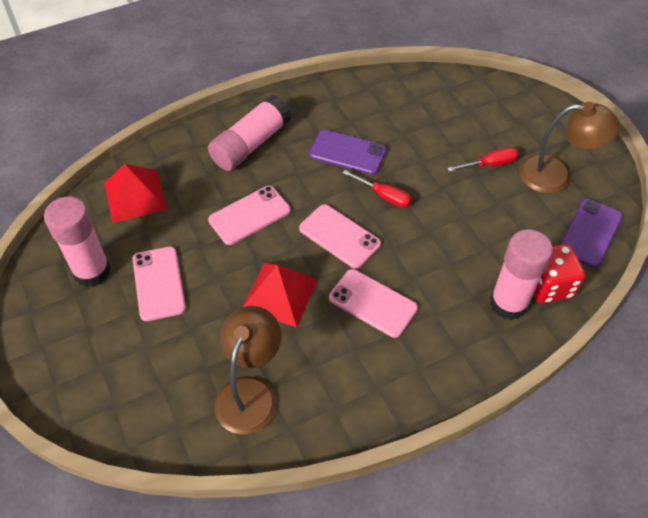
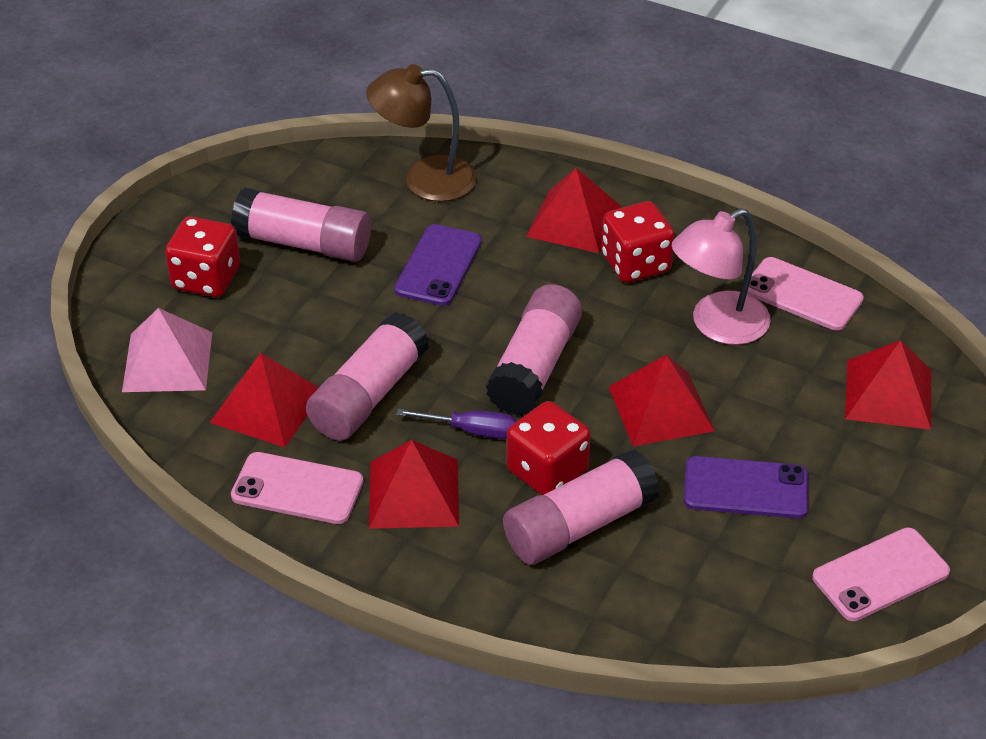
brown lamp: 2 -> 1
pink glue stick: 3 -> 4
pink lamp: 0 -> 1
pink phone: 4 -> 3
pink pyramid: 0 -> 1
purple screwdriver: 0 -> 1
red dice: 1 -> 3
red pyramid: 2 -> 5
red screwdriver: 2 -> 0

